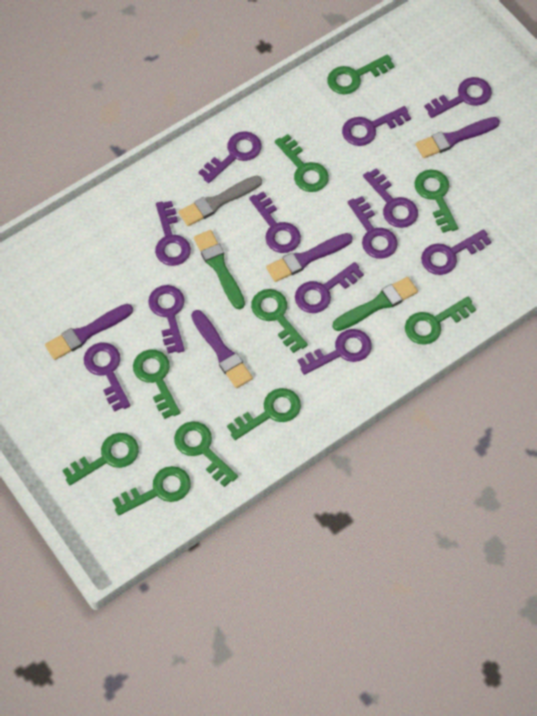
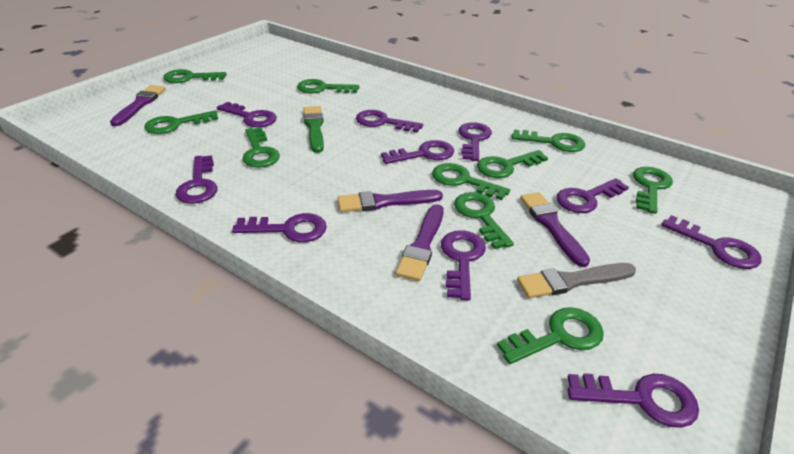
green brush: 2 -> 1
purple key: 12 -> 10

